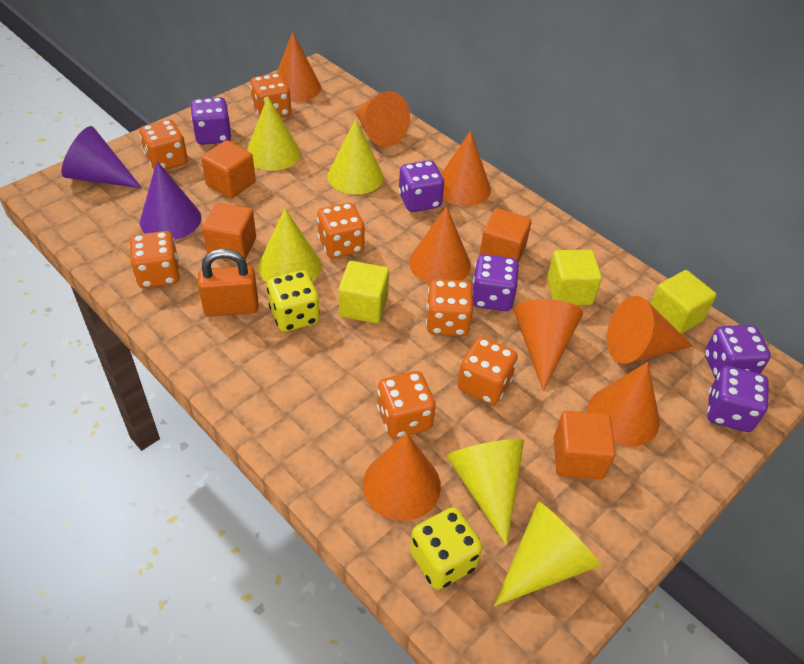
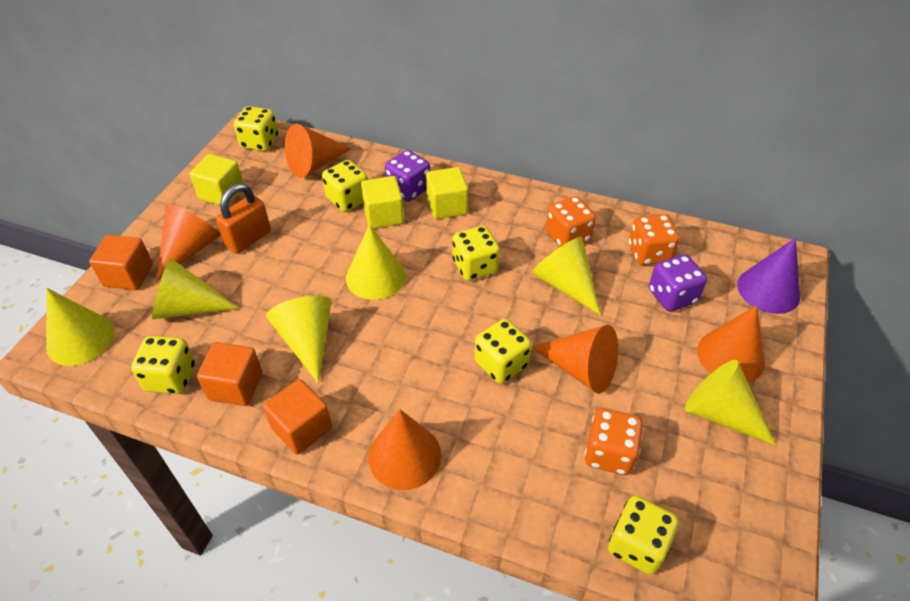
orange cone: 8 -> 5
orange cube: 4 -> 3
orange dice: 7 -> 3
purple cone: 2 -> 1
purple dice: 5 -> 2
yellow cone: 5 -> 6
yellow dice: 2 -> 6

